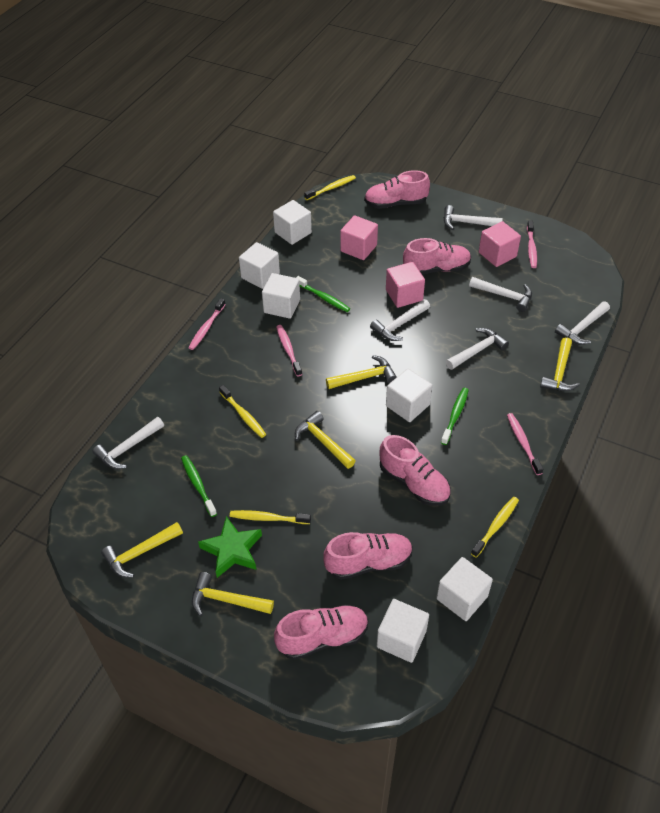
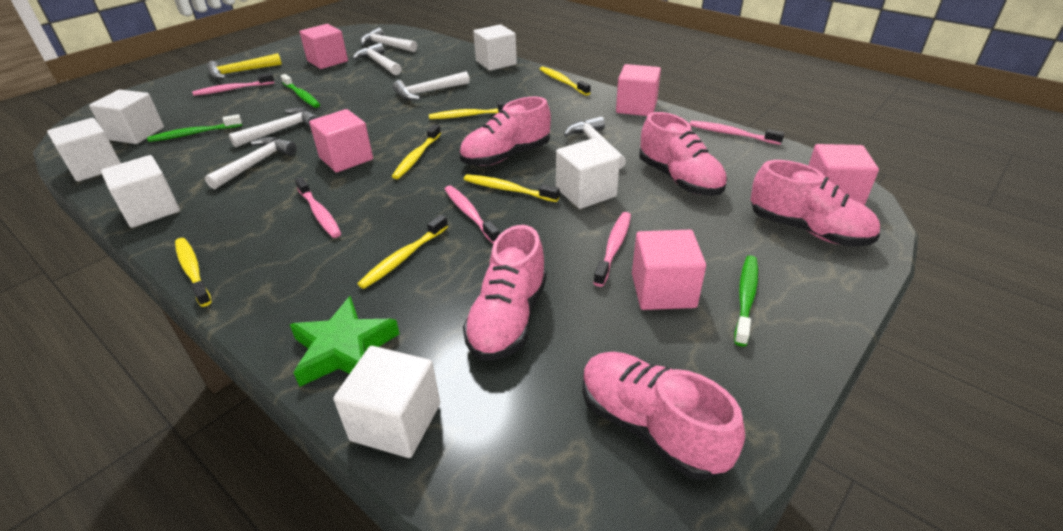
pink cube: 3 -> 5
pink toothbrush: 4 -> 5
yellow hammer: 5 -> 1
yellow toothbrush: 4 -> 6

